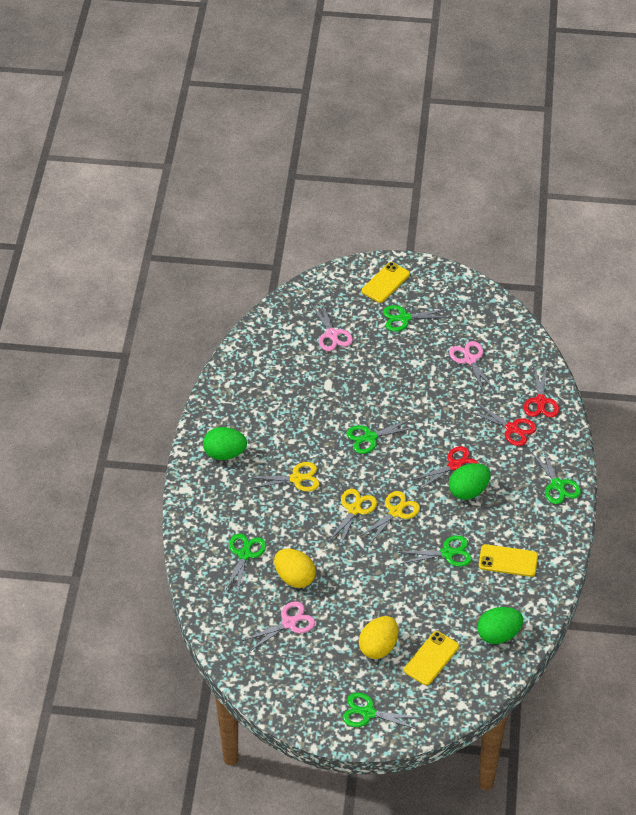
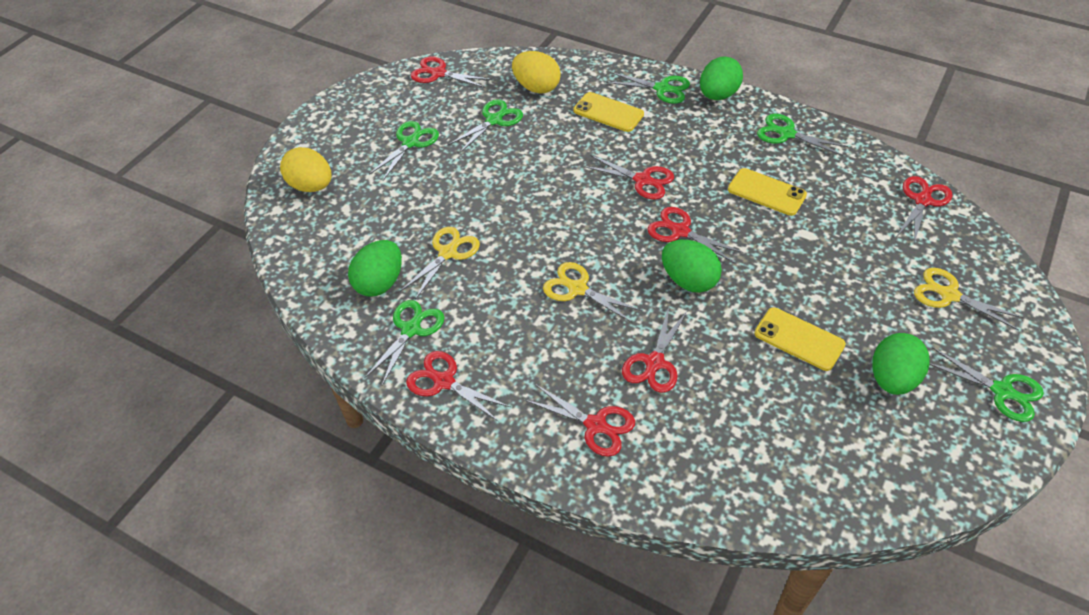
green egg: 3 -> 4
pink scissors: 3 -> 0
red scissors: 3 -> 7

